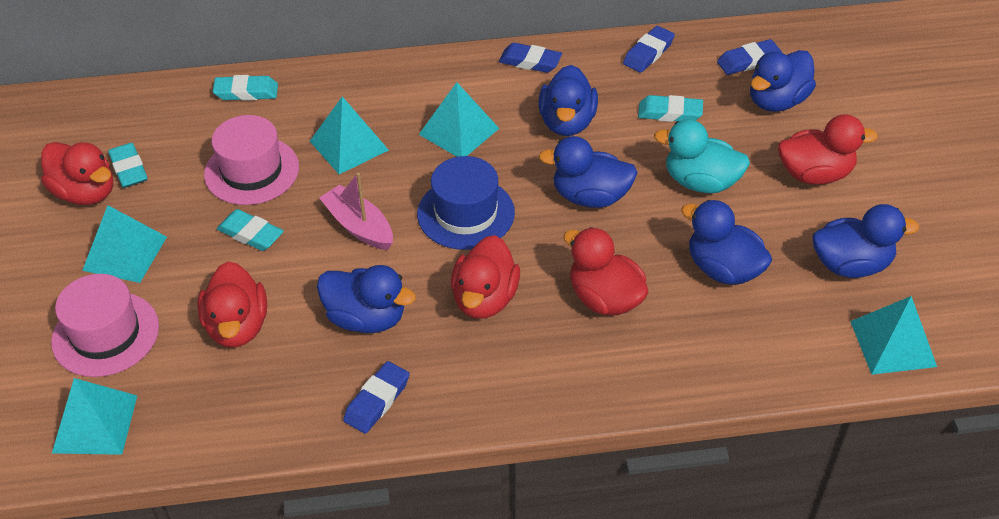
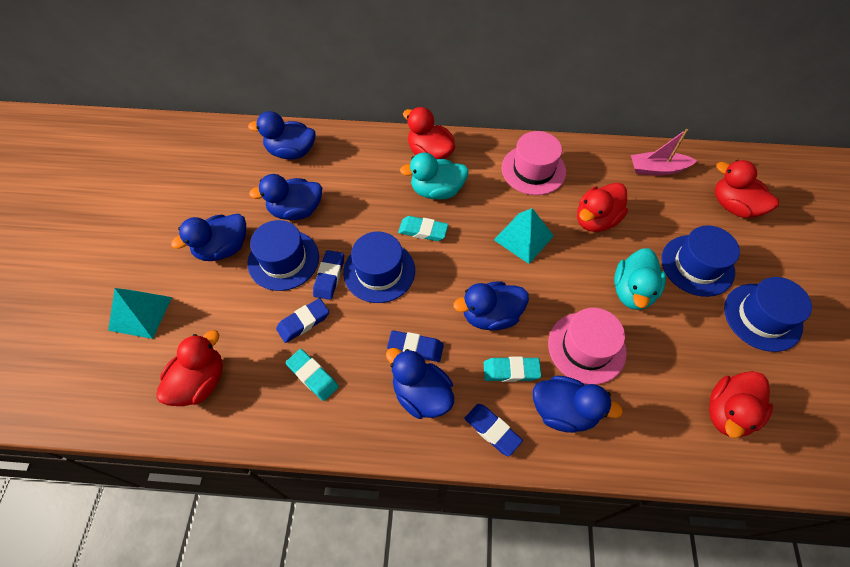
blue hat: 1 -> 4
turquoise duck: 1 -> 2
turquoise eraser: 4 -> 3
turquoise pyramid: 5 -> 2

